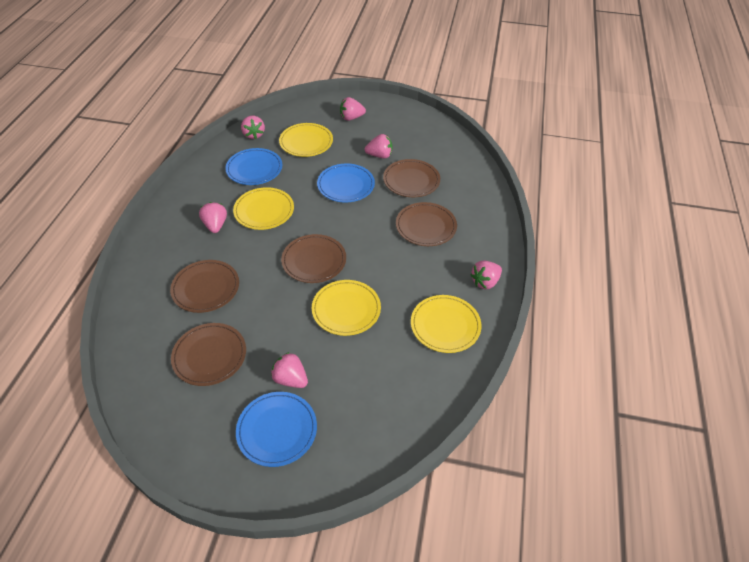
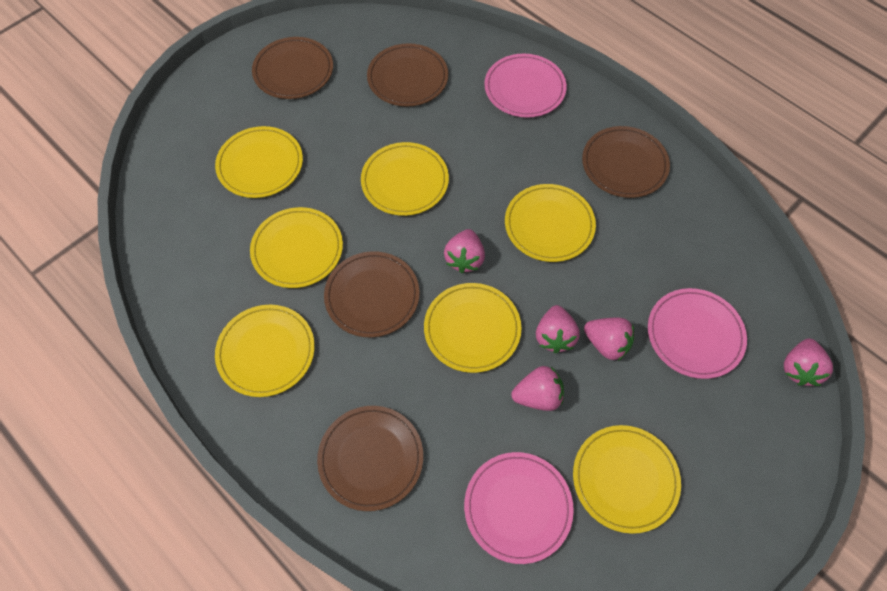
blue plate: 3 -> 0
pink plate: 0 -> 3
pink strawberry: 6 -> 5
yellow plate: 4 -> 7

